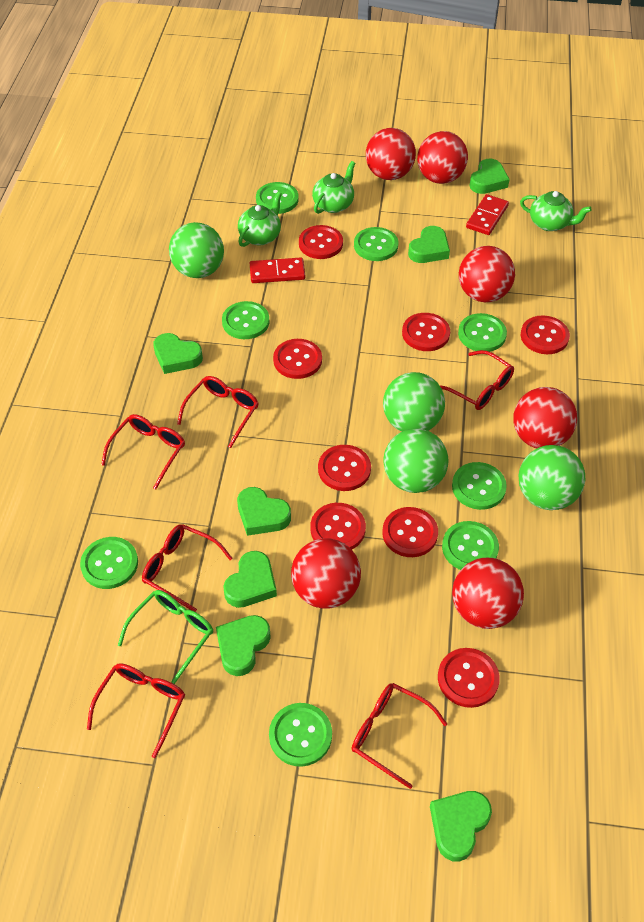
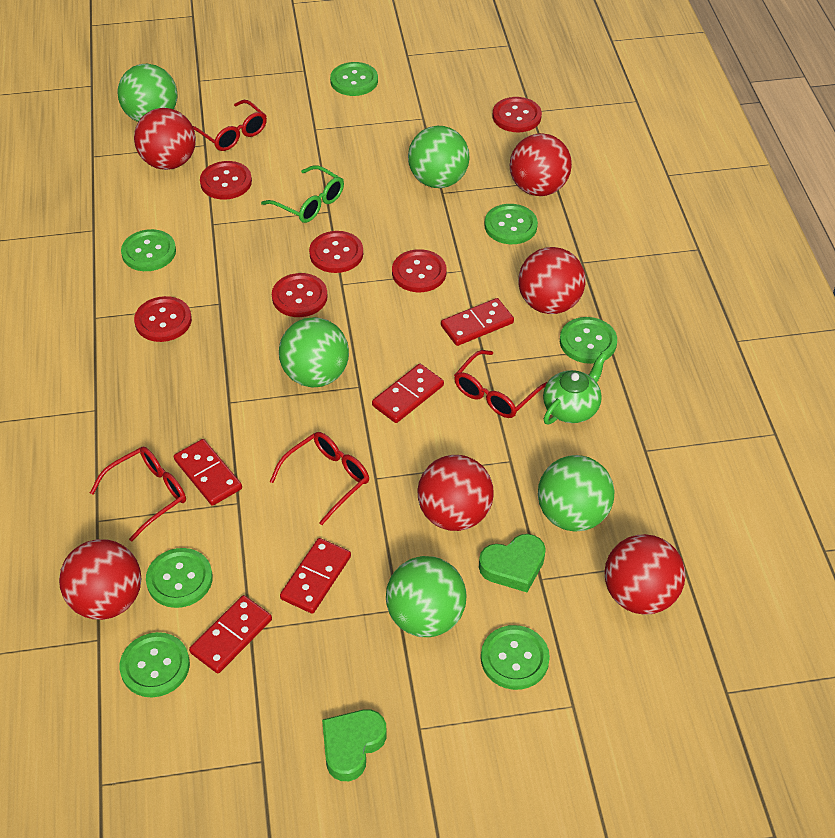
green ball: 4 -> 5
green button: 8 -> 7
green heart: 7 -> 2
green teapot: 3 -> 1
red button: 8 -> 6
red domino: 2 -> 5
red glasses: 6 -> 4

